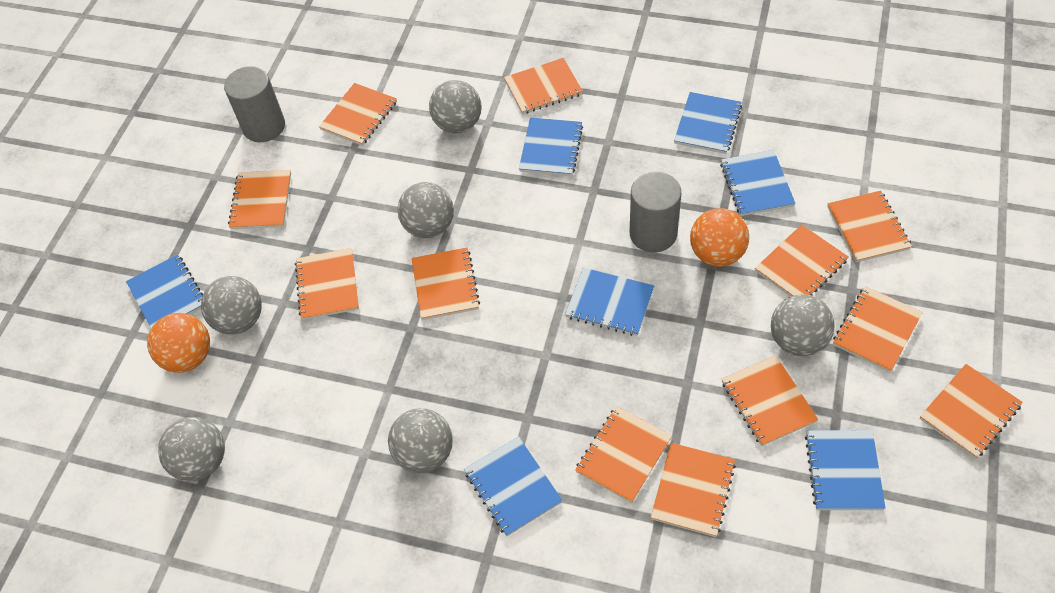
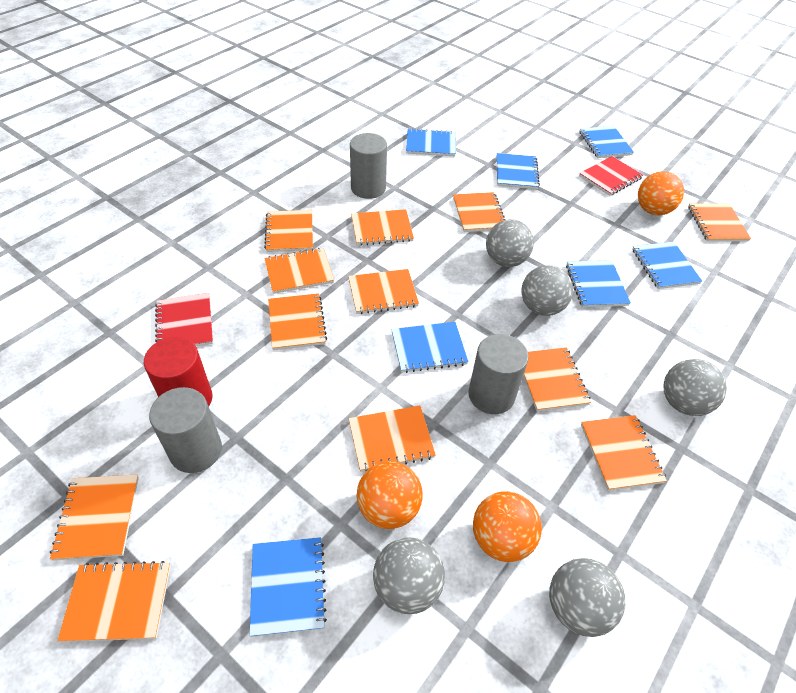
grey ball: 6 -> 5
grey cylinder: 2 -> 3
orange ball: 2 -> 3
red cylinder: 0 -> 1
red notebook: 0 -> 2

